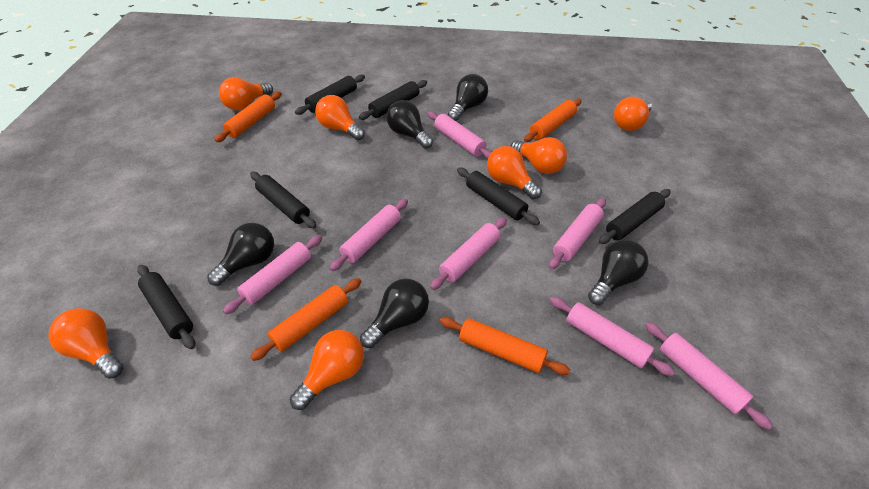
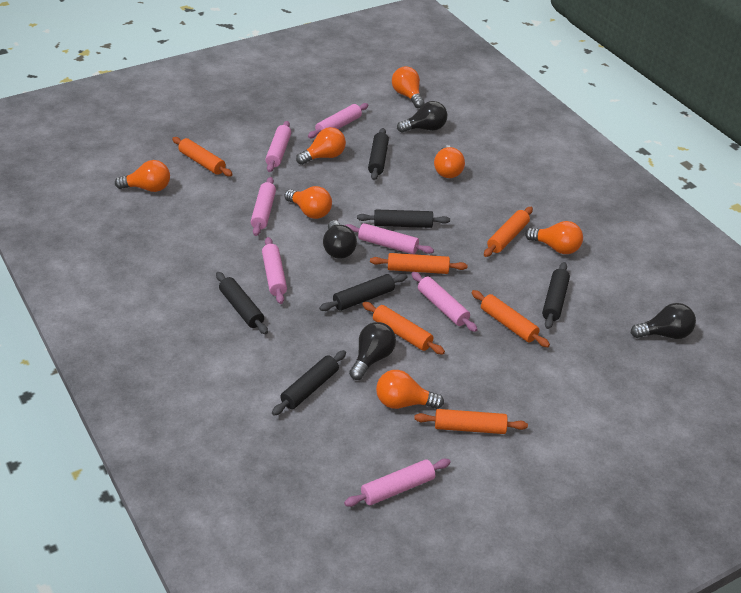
black light bulb: 5 -> 4
orange rolling pin: 4 -> 6

